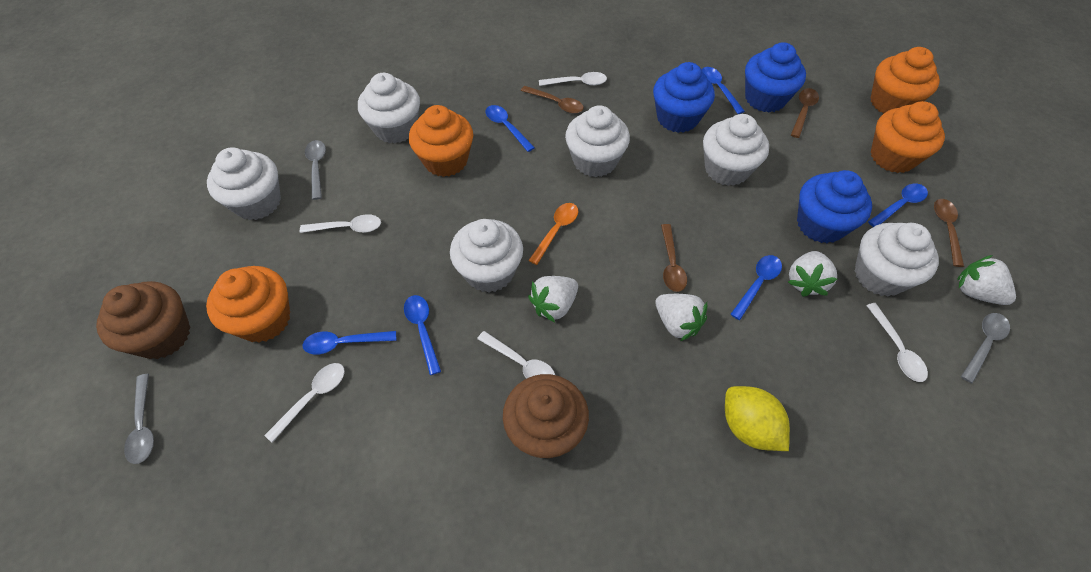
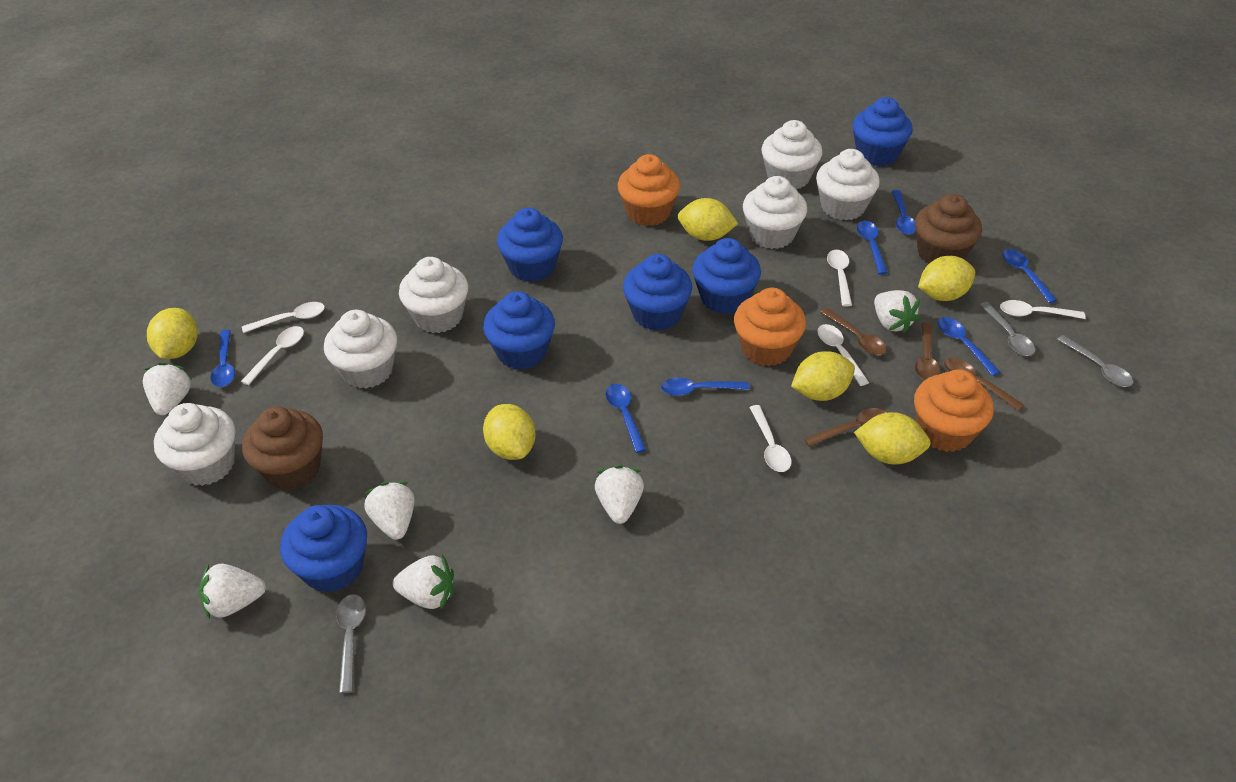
blue cupcake: 3 -> 6
blue spoon: 6 -> 7
orange cupcake: 4 -> 3
orange spoon: 1 -> 0
white spoon: 5 -> 6
white strawberry: 4 -> 6
yellow lemon: 1 -> 6

